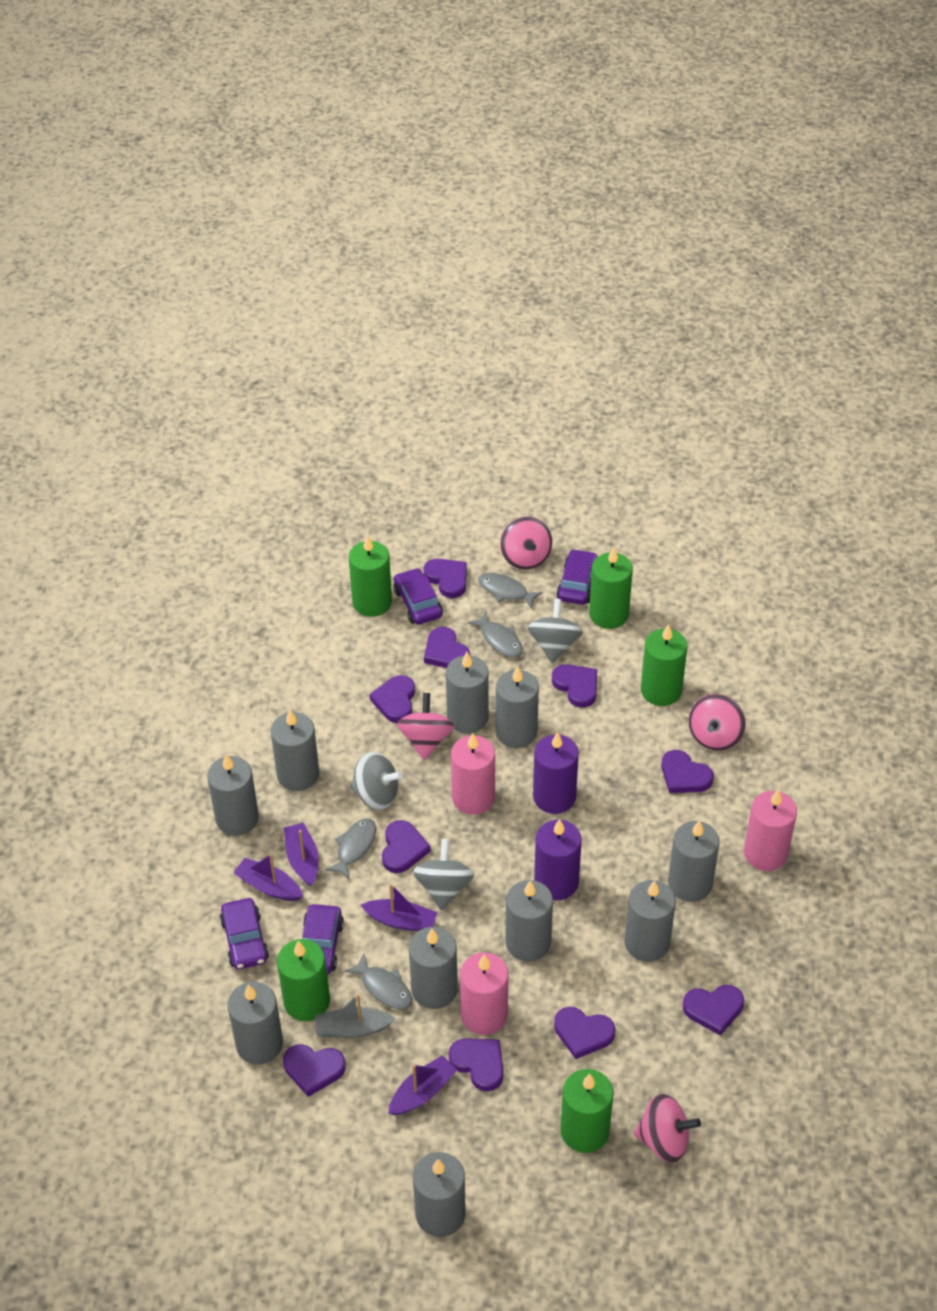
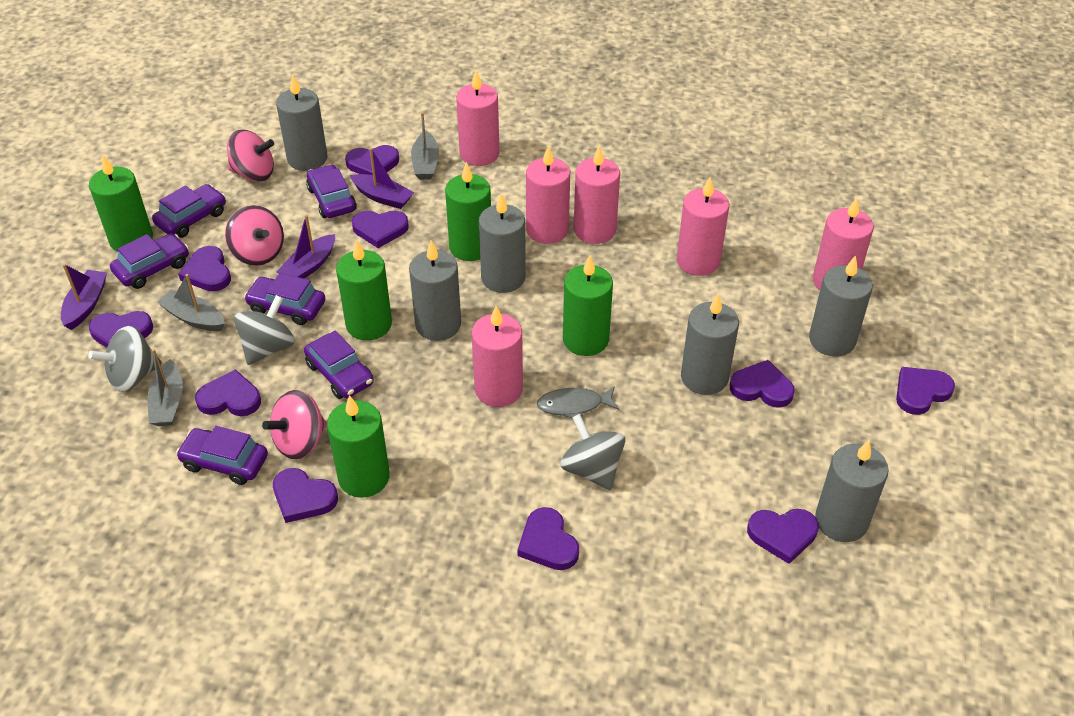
grey boat: 1 -> 3
grey candle: 10 -> 6
grey fish: 4 -> 1
pink candle: 3 -> 6
pink spinning top: 4 -> 3
purple boat: 4 -> 3
purple candle: 2 -> 0
purple car: 4 -> 6

